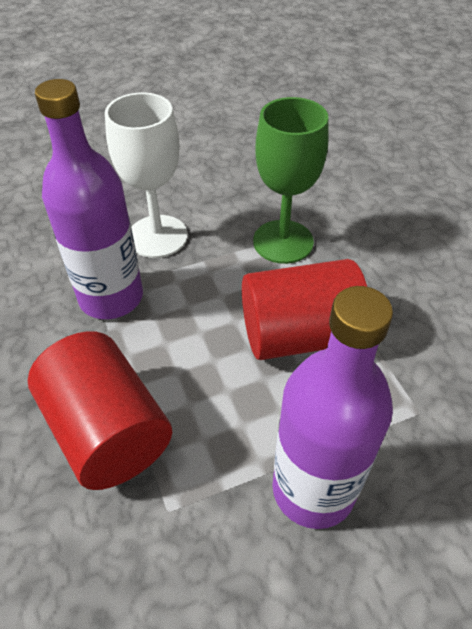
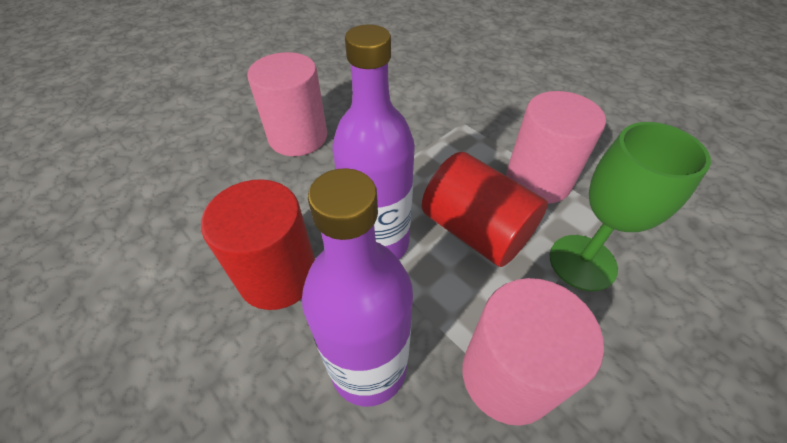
pink cylinder: 0 -> 3
white goblet: 1 -> 0

